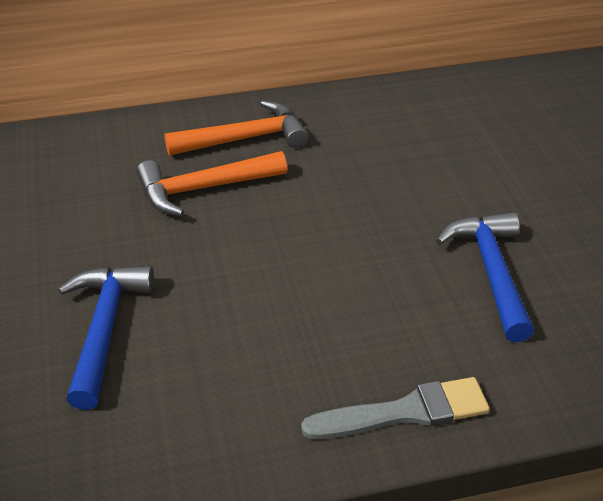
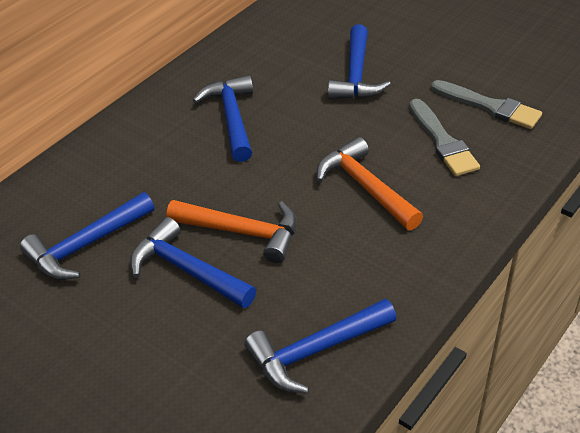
blue hammer: 2 -> 5
grey brush: 1 -> 2

